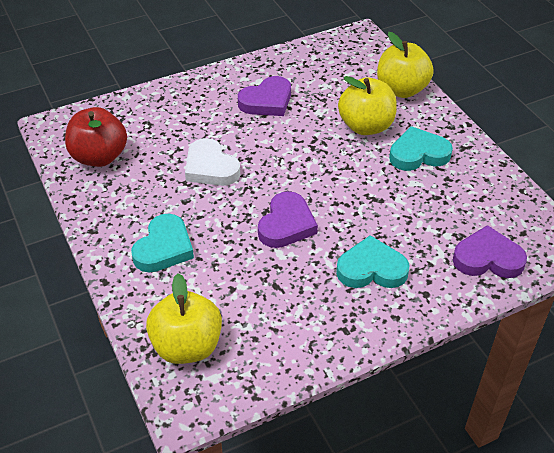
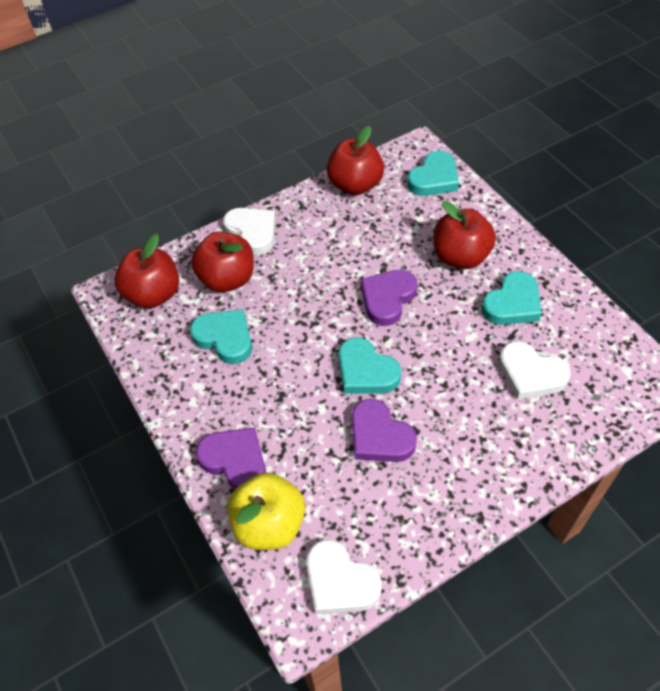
red apple: 1 -> 4
turquoise heart: 3 -> 4
white heart: 1 -> 3
yellow apple: 3 -> 1

